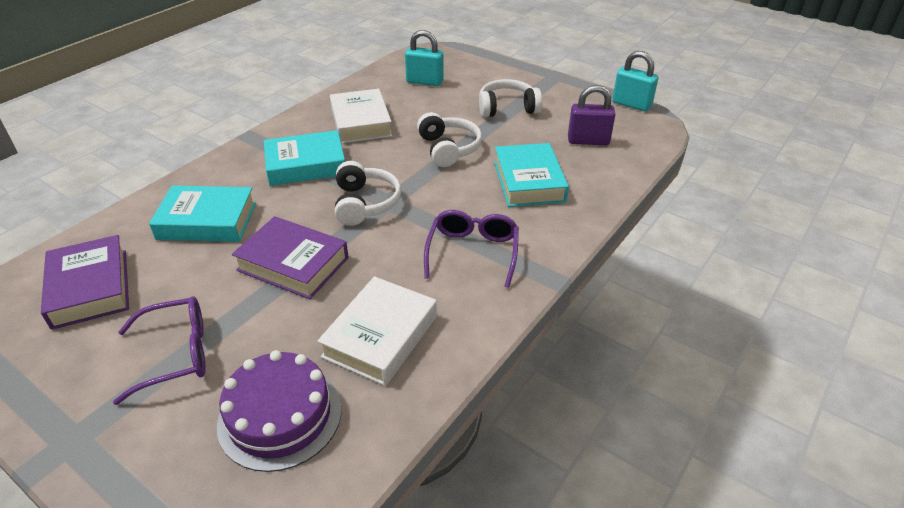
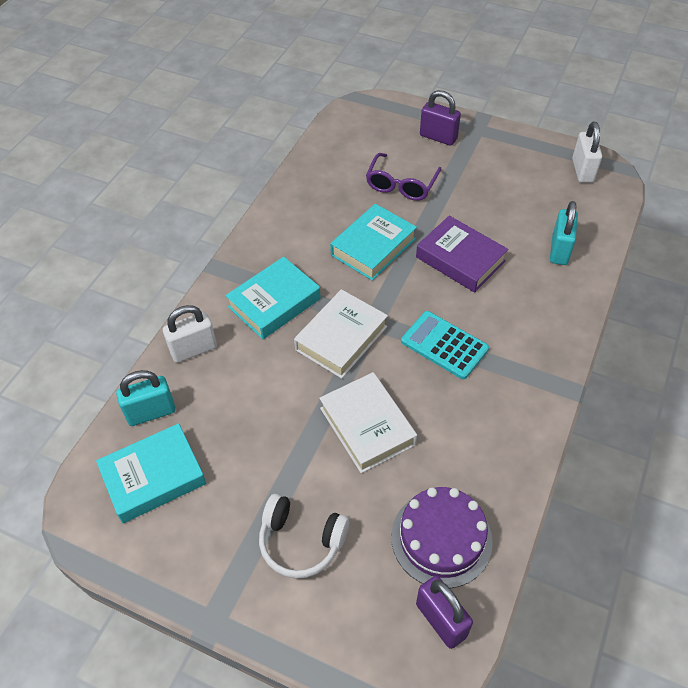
purple book: 2 -> 1
purple glasses: 2 -> 1
purple padlock: 1 -> 2
turquoise calculator: 0 -> 1
white headphones: 3 -> 1
white padlock: 0 -> 2

